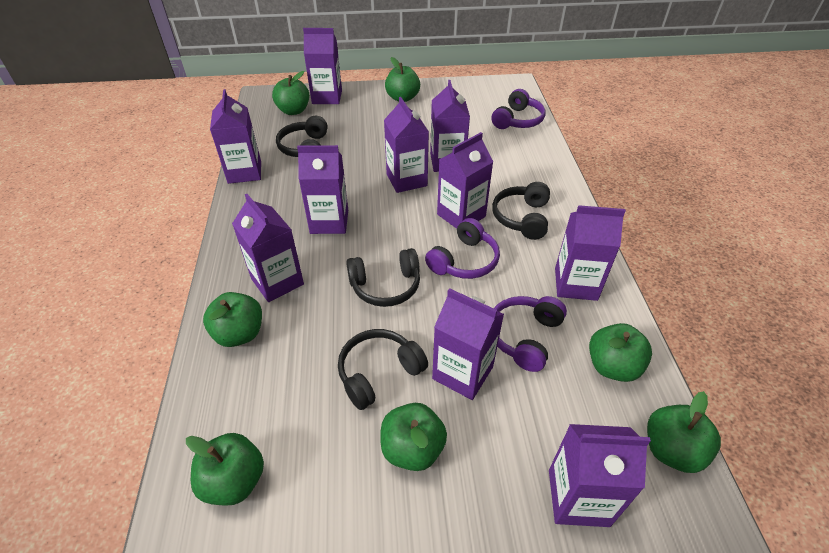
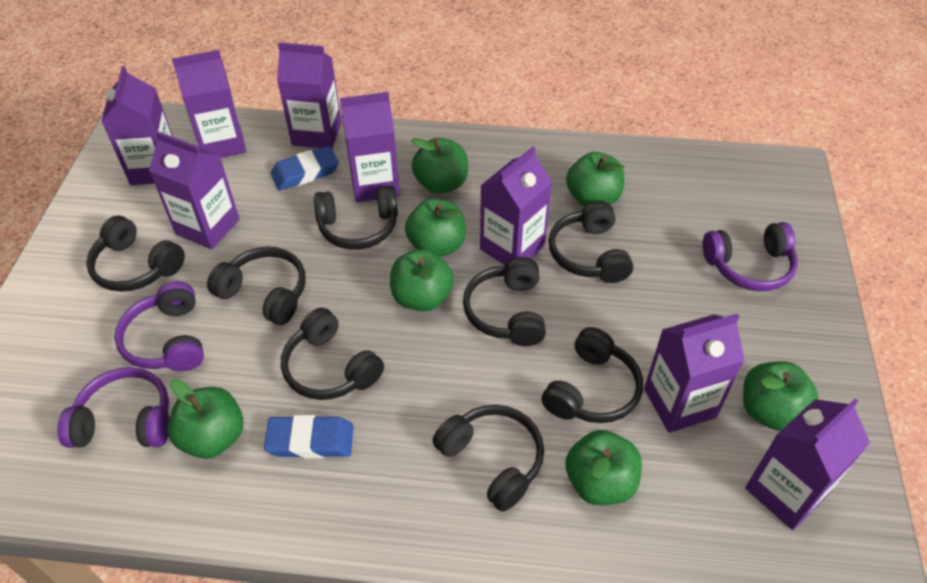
black headphones: 4 -> 8
blue eraser: 0 -> 2
purple carton: 10 -> 8

